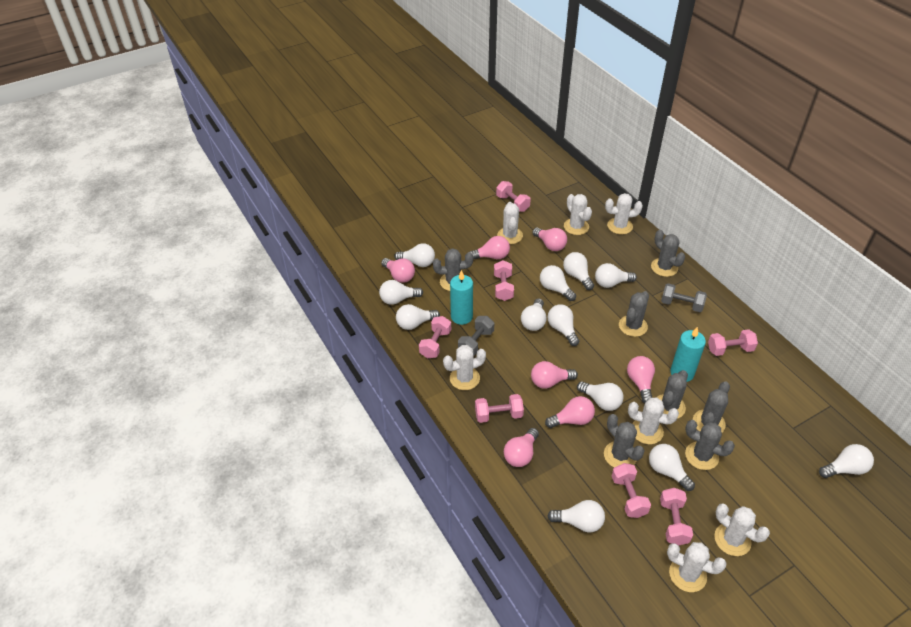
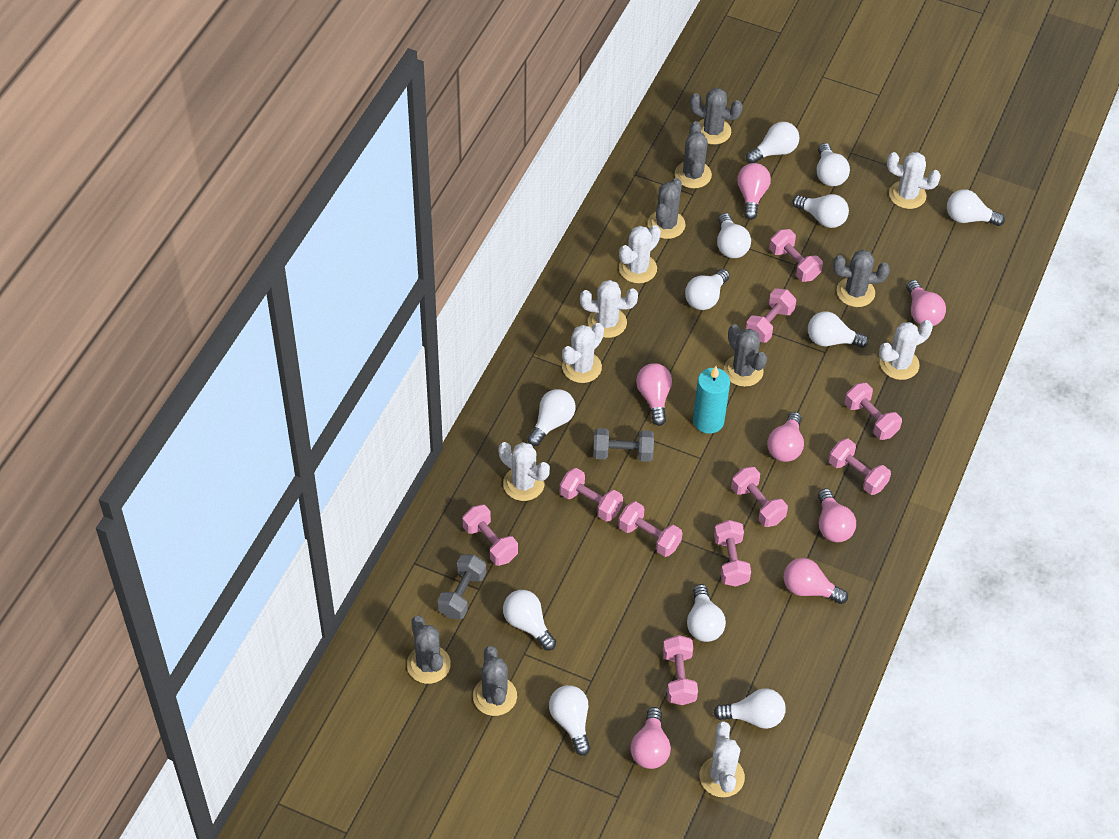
pink dumbbell: 7 -> 10
turquoise candle: 2 -> 1

